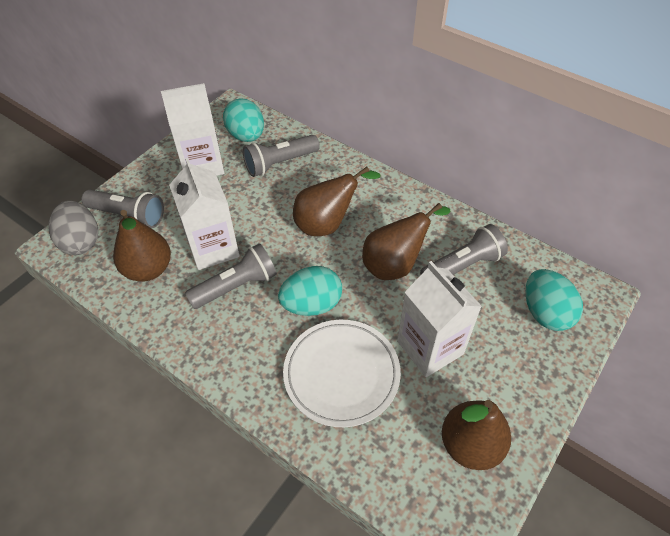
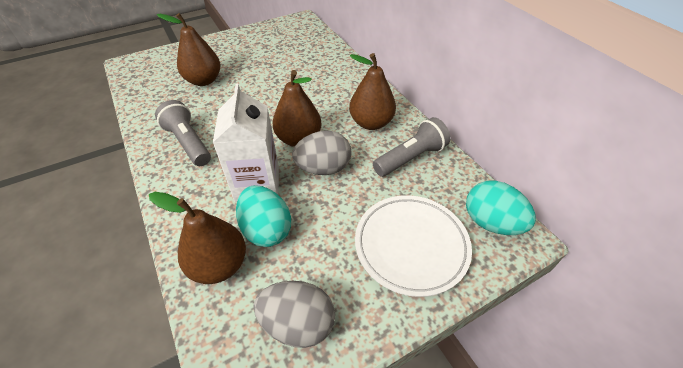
grey egg: 1 -> 2
grey flashlight: 4 -> 2
turquoise egg: 3 -> 2
white carton: 3 -> 1

